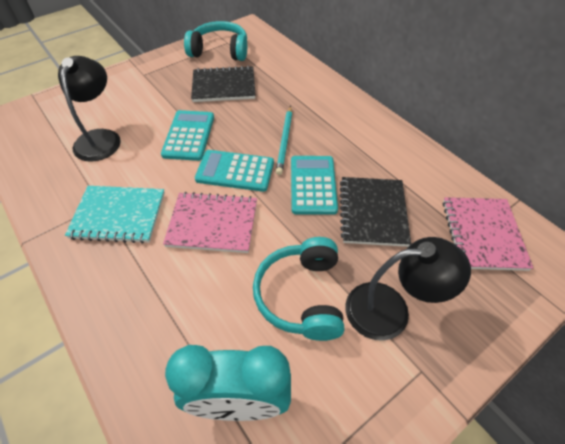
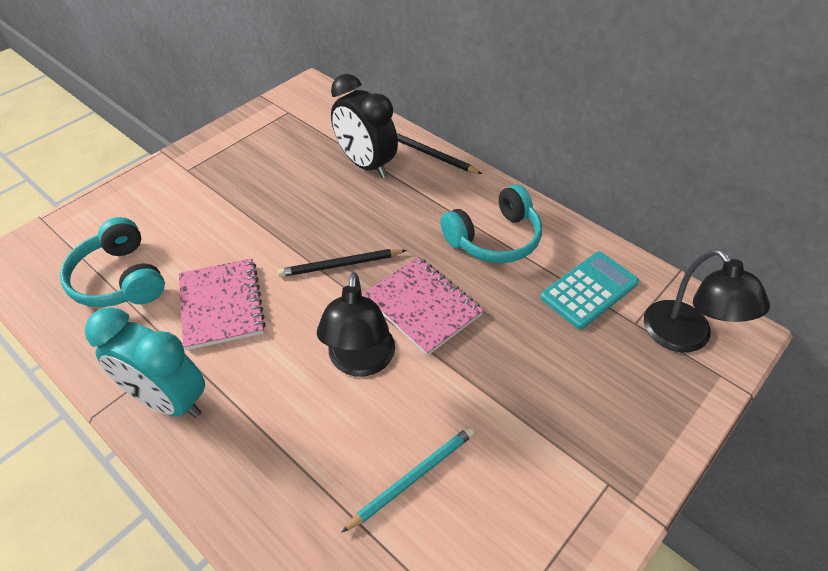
black clock: 0 -> 1
black notebook: 2 -> 0
black pencil: 0 -> 2
turquoise calculator: 3 -> 1
turquoise notebook: 1 -> 0

